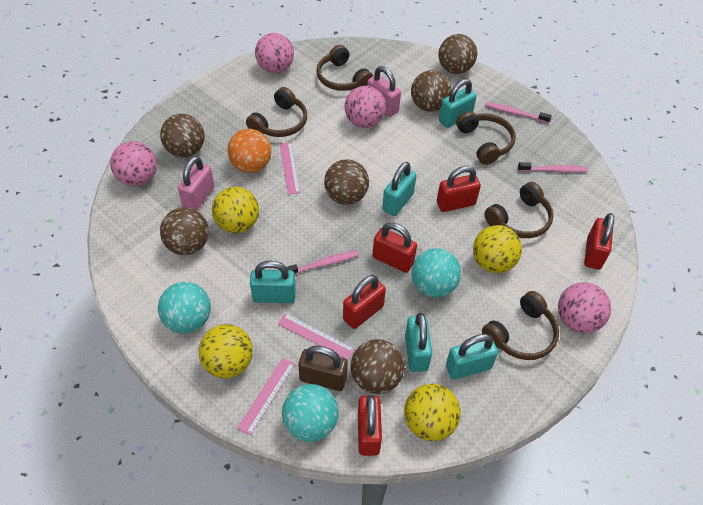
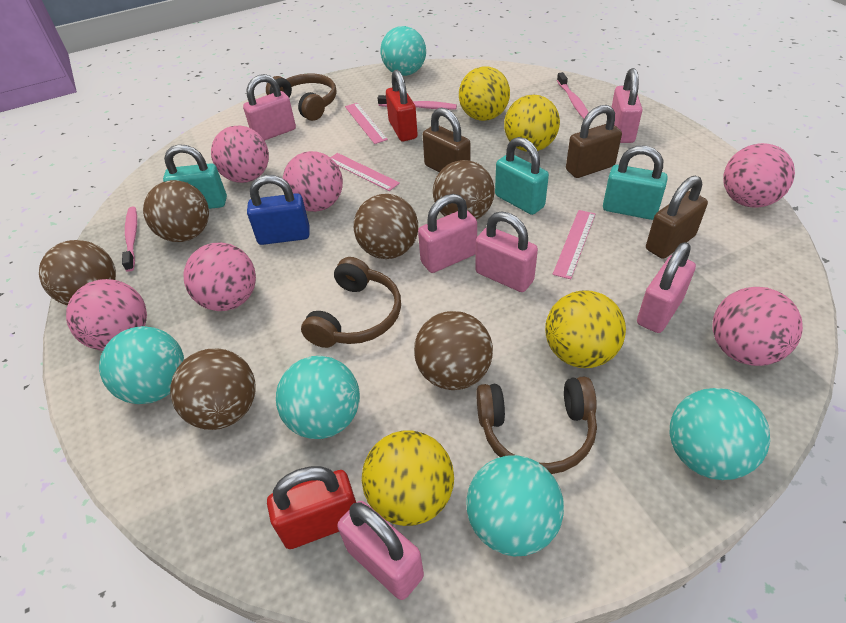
blue padlock: 0 -> 1
brown headphones: 5 -> 3
brown padlock: 1 -> 3
orange ball: 1 -> 0
pink ball: 4 -> 6
pink padlock: 2 -> 6
red padlock: 5 -> 2
turquoise ball: 3 -> 5
turquoise padlock: 5 -> 3

